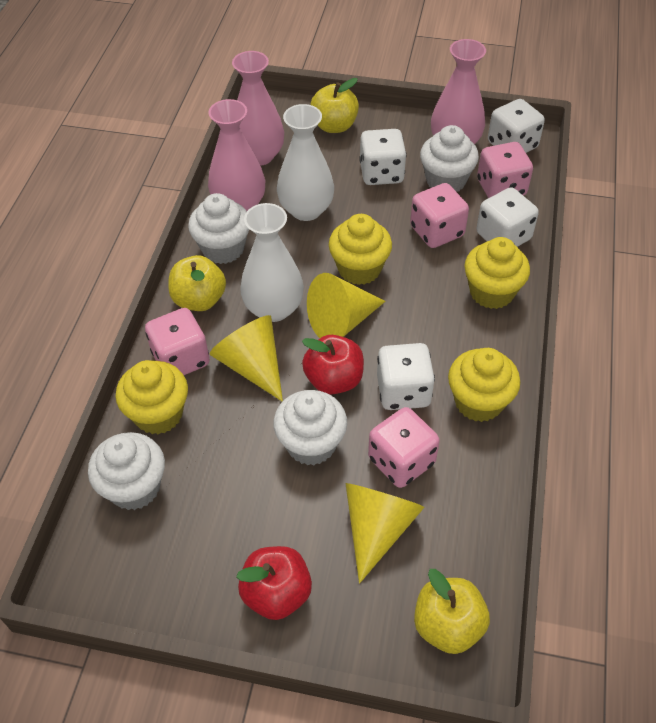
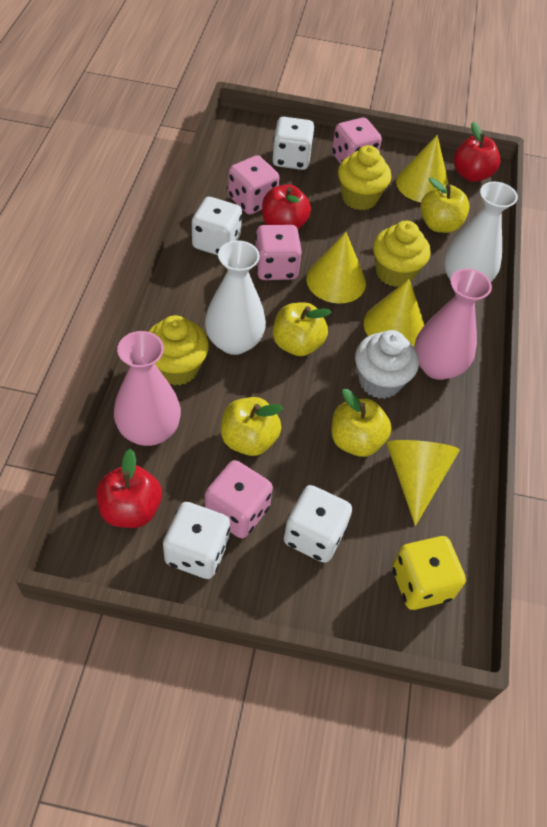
pink vase: 3 -> 2
red apple: 2 -> 3
white cupcake: 4 -> 1
yellow apple: 3 -> 4
yellow cone: 3 -> 4
yellow cupcake: 4 -> 3
yellow dice: 0 -> 1

